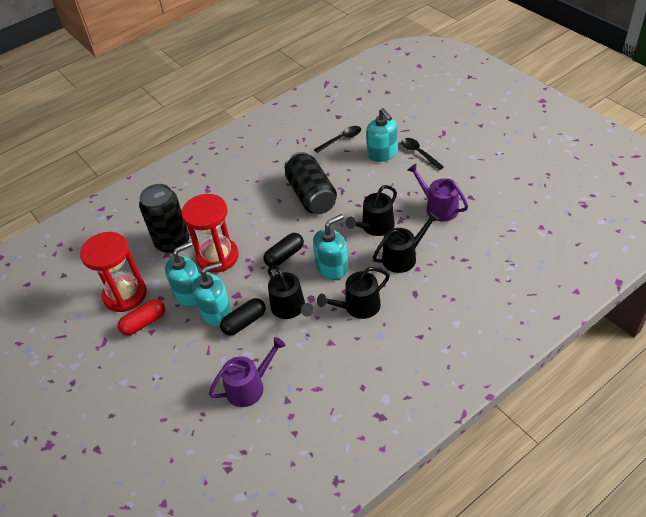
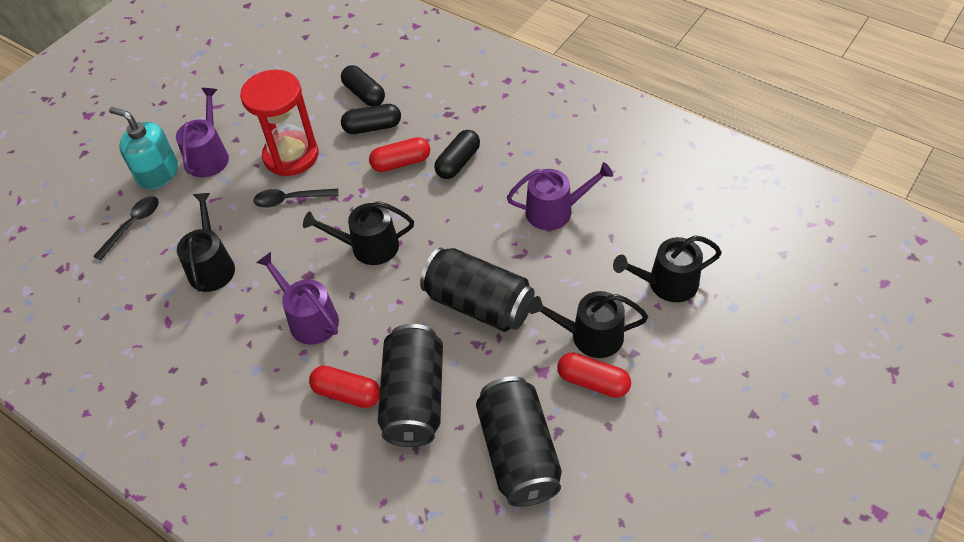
black can: 2 -> 3
black capsule: 2 -> 3
purple watering can: 2 -> 3
red capsule: 1 -> 3
red hourglass: 2 -> 1
turquoise soap dispenser: 4 -> 1

